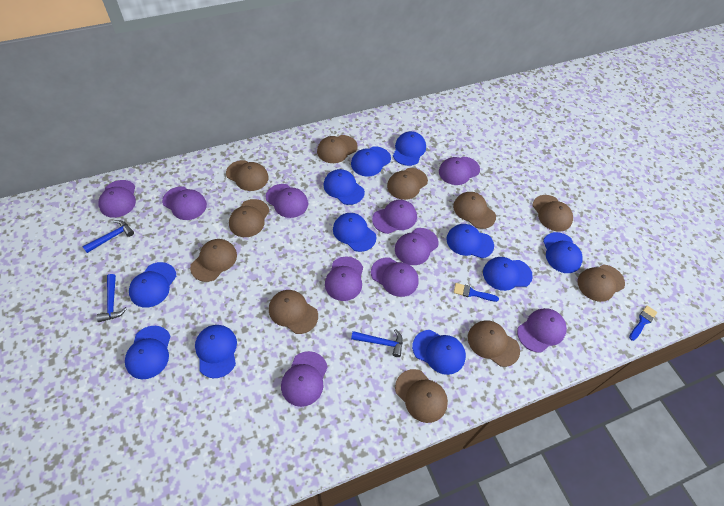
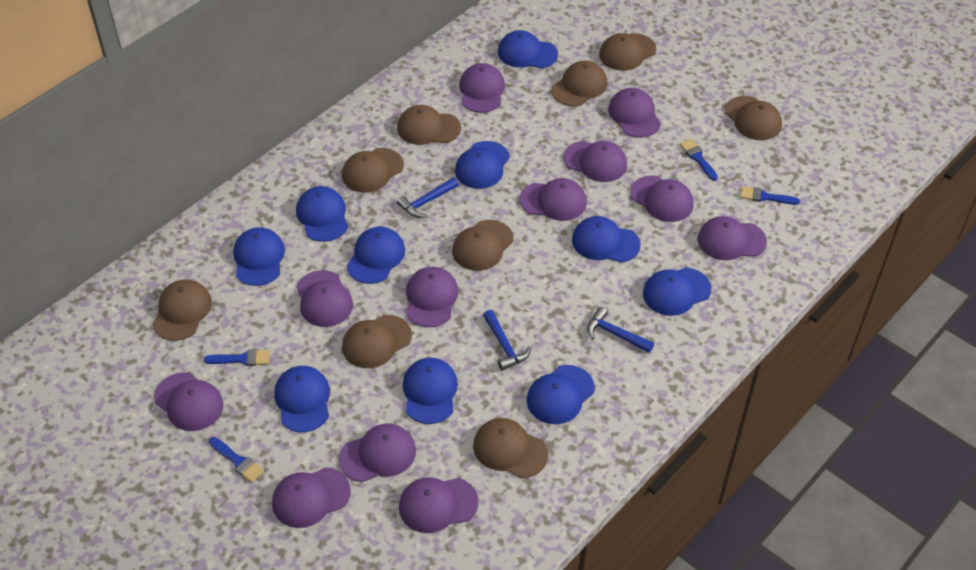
blue brush: 2 -> 4
blue cap: 11 -> 10
brown cap: 11 -> 9
purple cap: 10 -> 12

